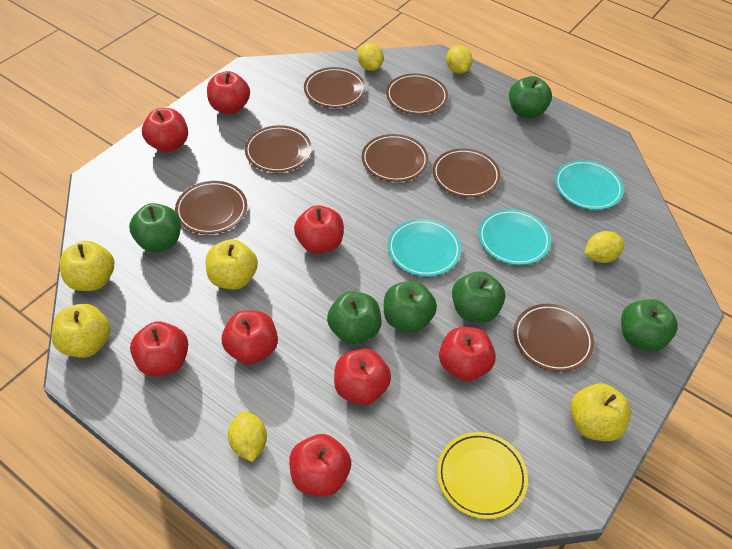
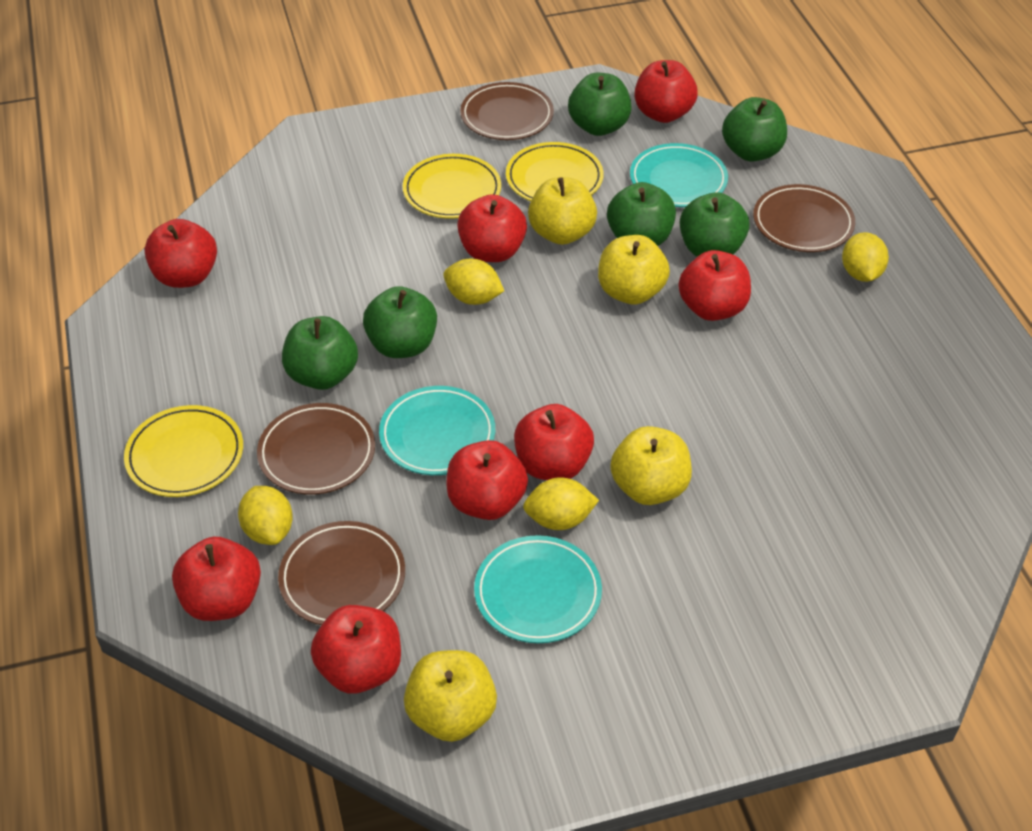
brown plate: 7 -> 4
yellow plate: 1 -> 3

